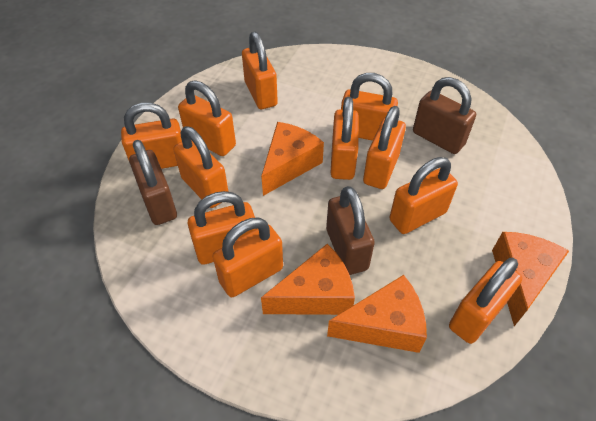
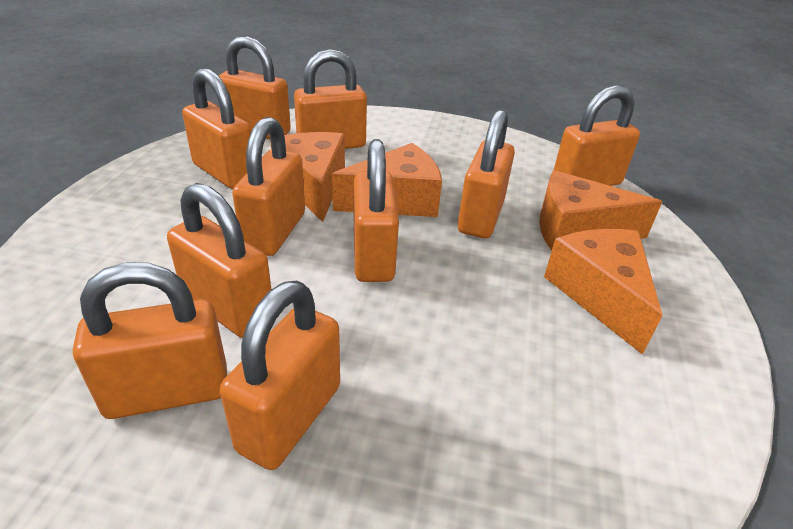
brown padlock: 3 -> 0
orange padlock: 11 -> 10

